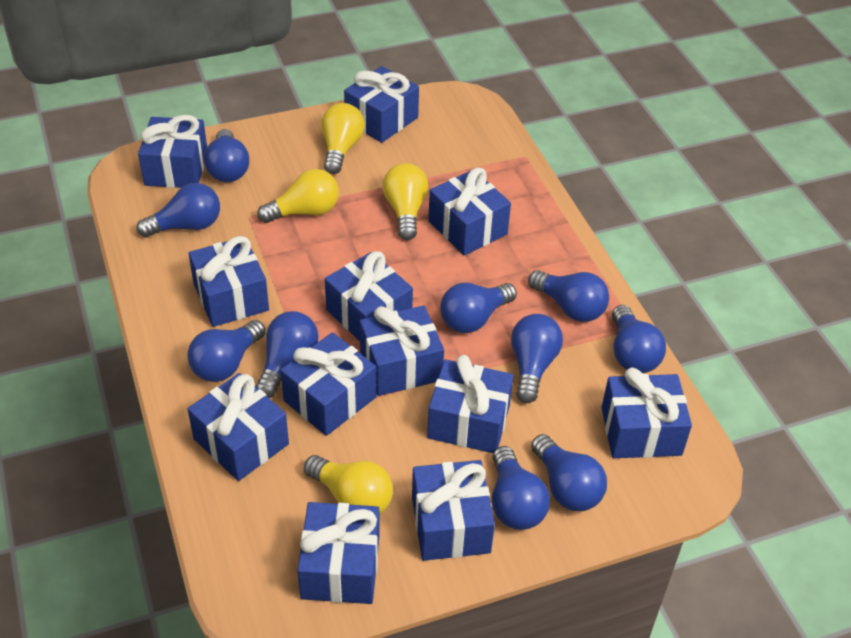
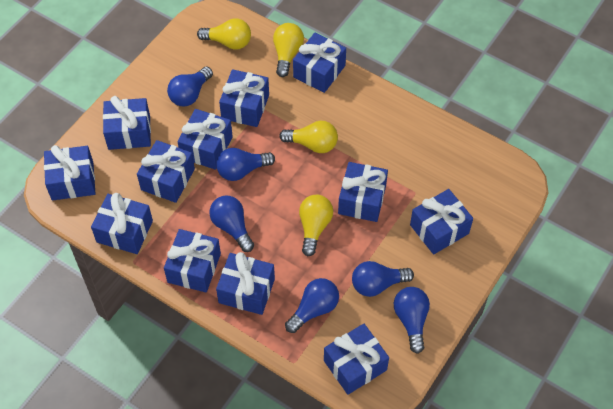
blue light bulb: 10 -> 6

